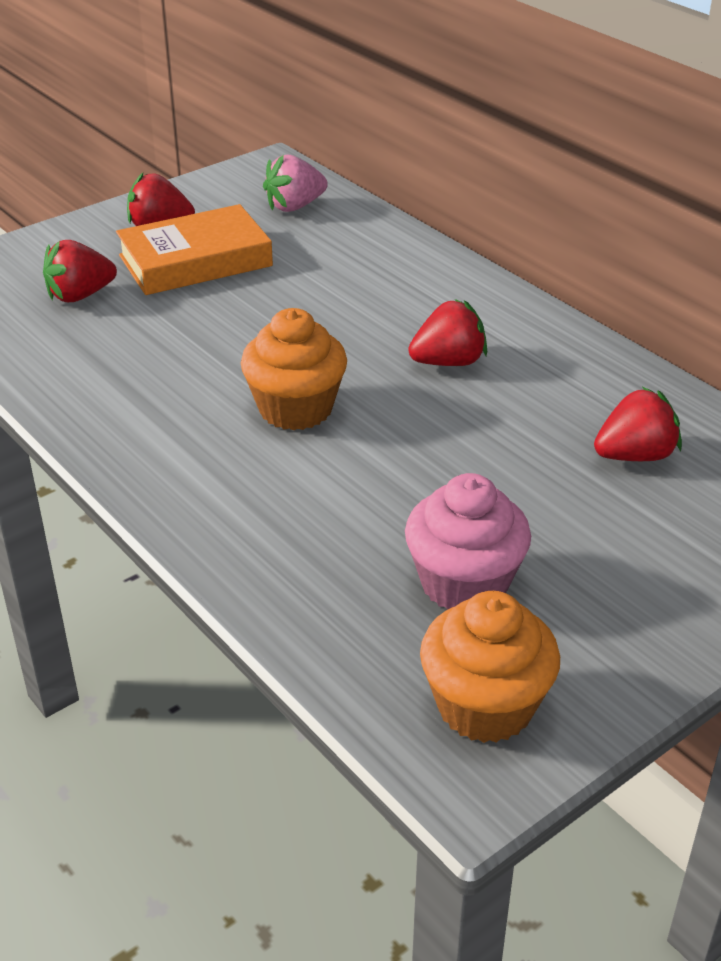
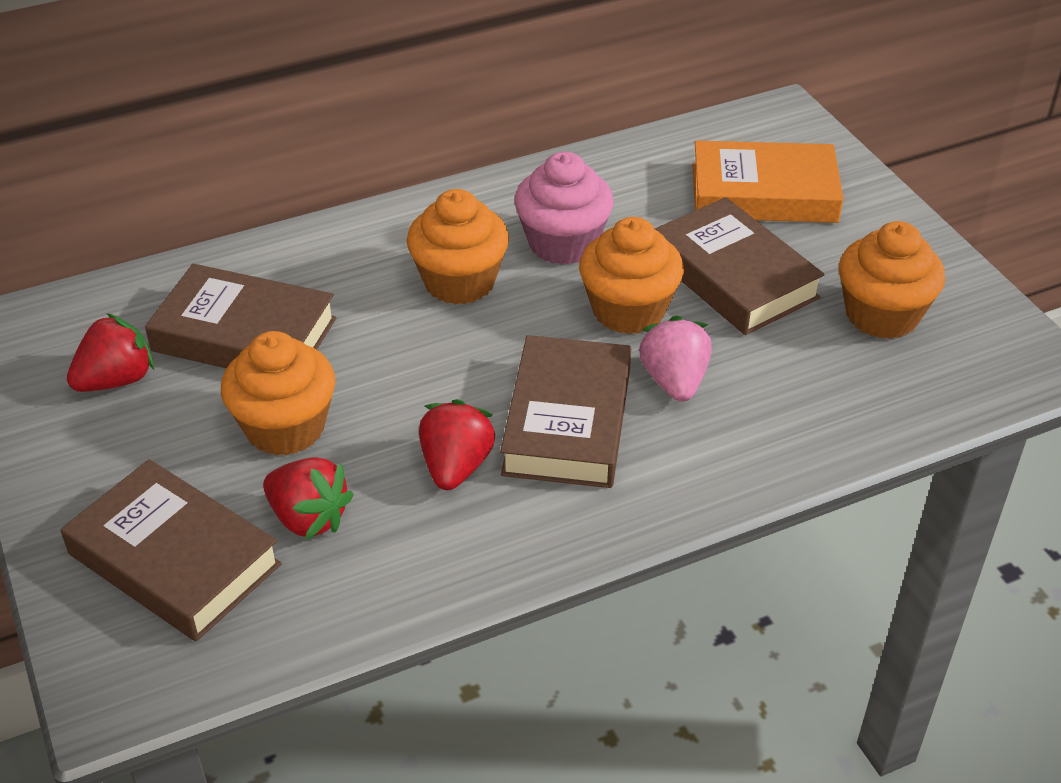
brown book: 0 -> 4
orange cupcake: 2 -> 4
red strawberry: 4 -> 3

